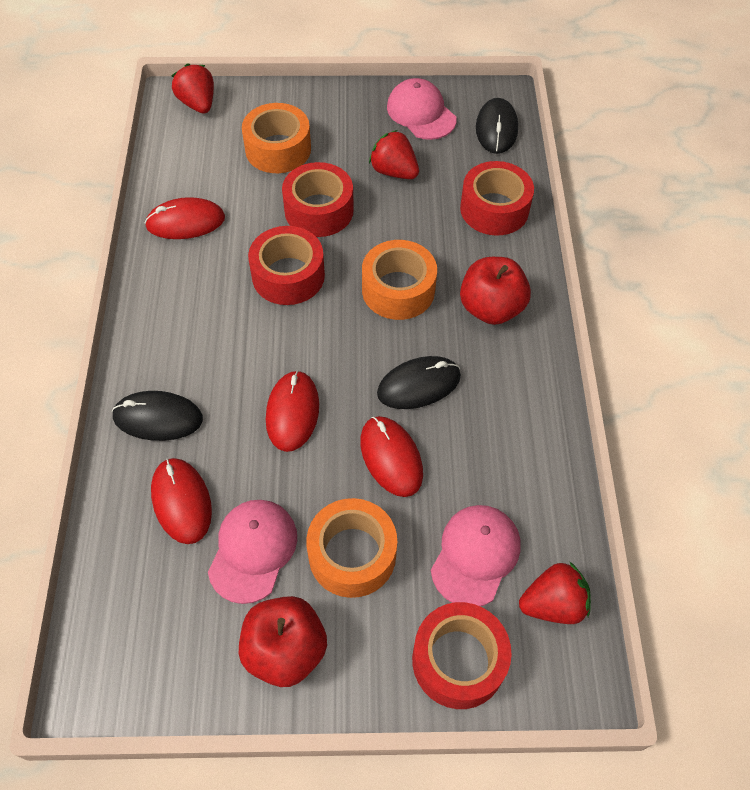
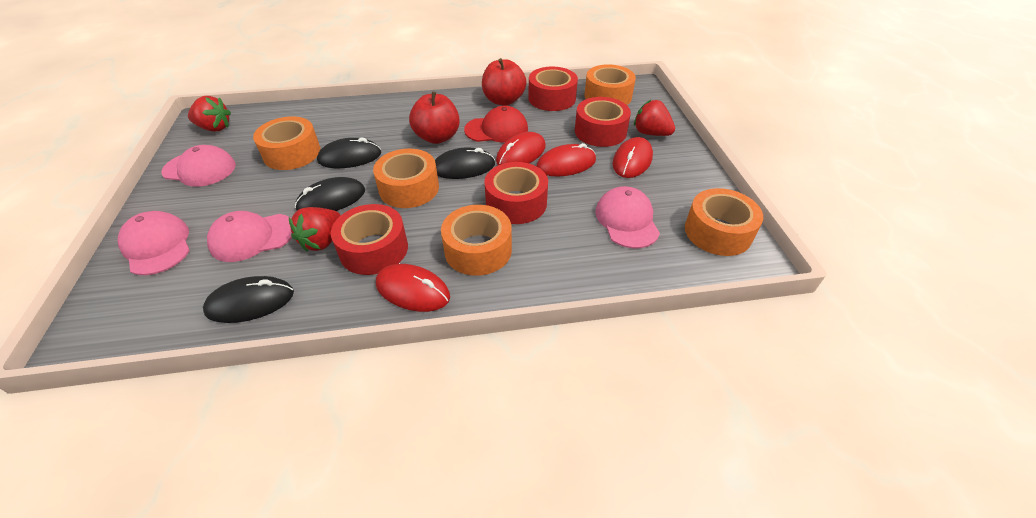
black mouse: 3 -> 4
orange tape: 3 -> 5
pink cap: 3 -> 4
red cap: 0 -> 1

